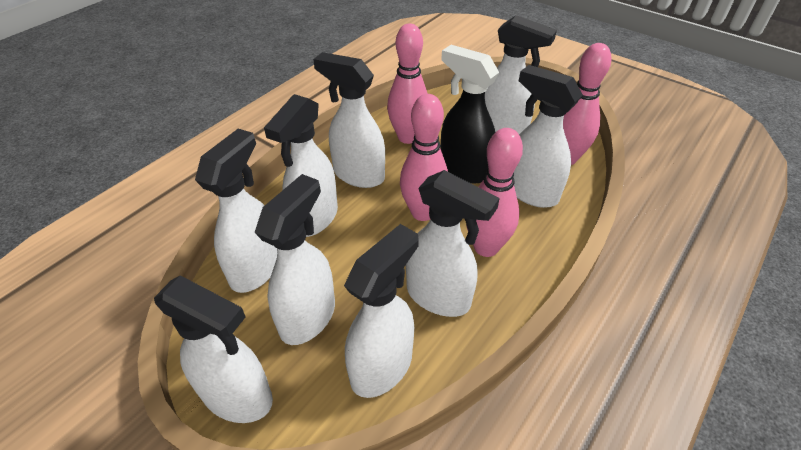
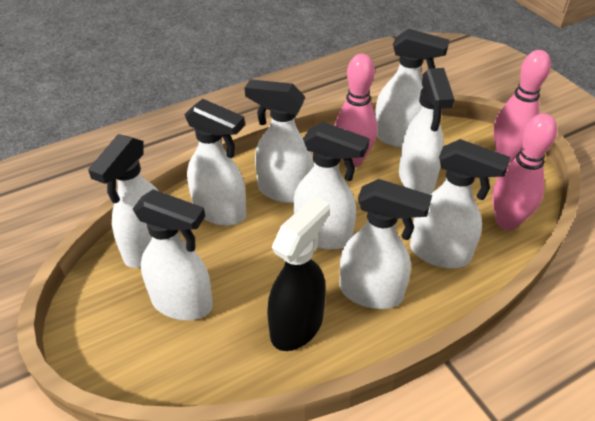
pink bowling pin: 4 -> 3

